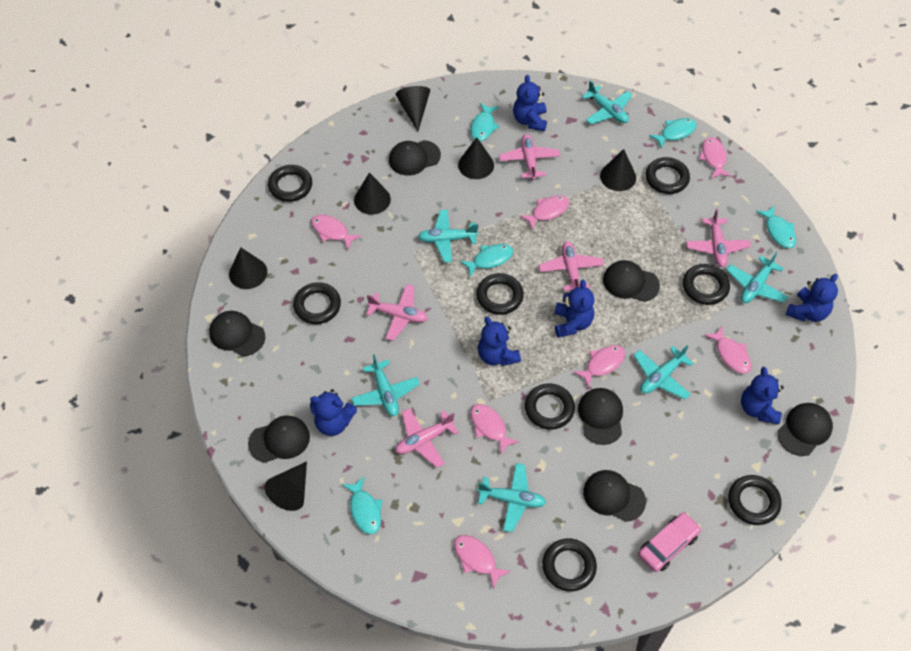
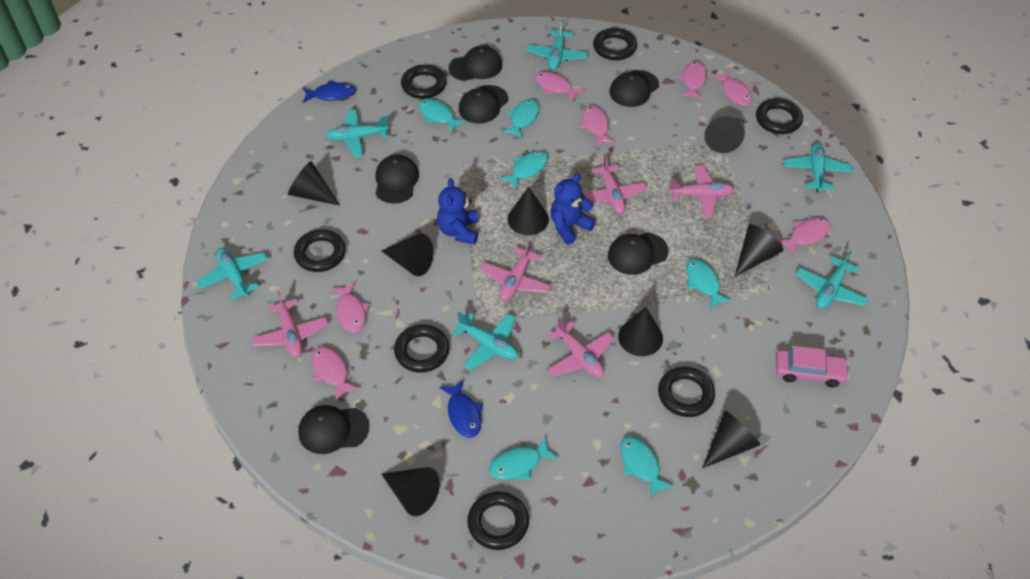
black cap: 7 -> 6
black cone: 6 -> 8
black ring: 8 -> 7
blue fish: 0 -> 2
blue teddy bear: 6 -> 2
turquoise fish: 5 -> 6

